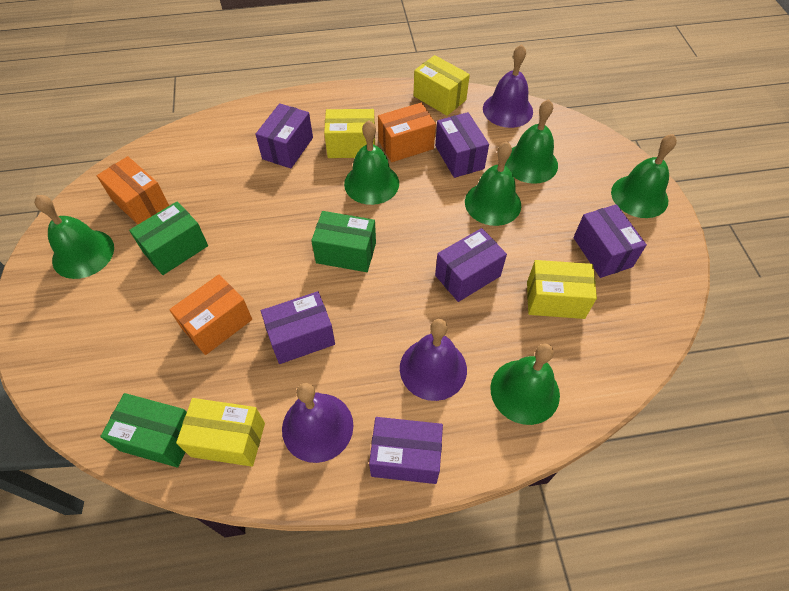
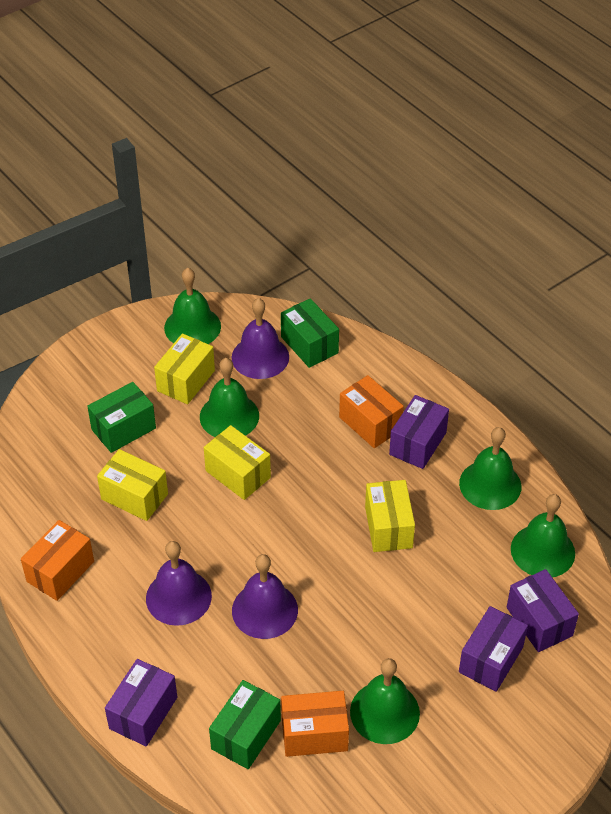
green bell: 6 -> 5
purple box: 6 -> 4

